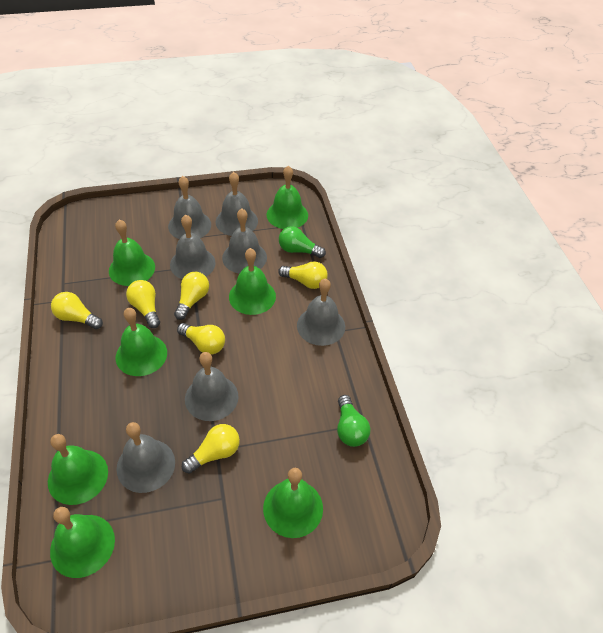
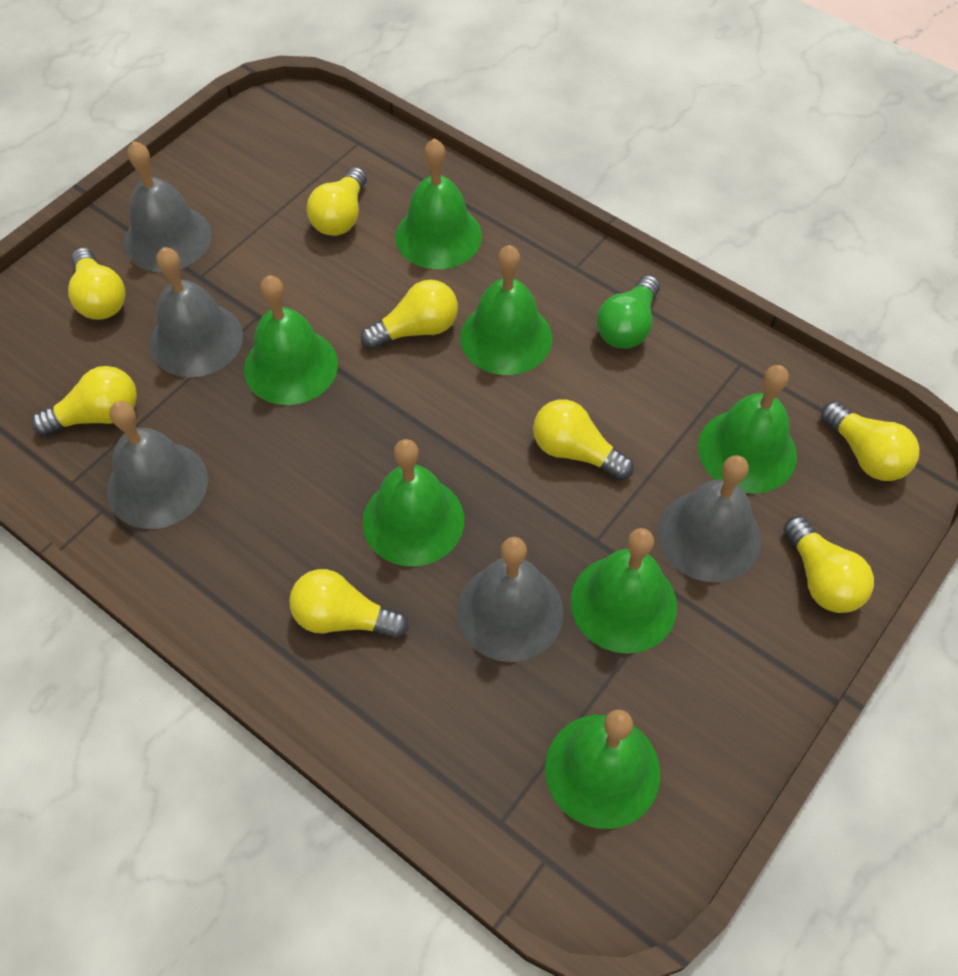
green light bulb: 2 -> 1
grey bell: 7 -> 5
yellow light bulb: 6 -> 8

